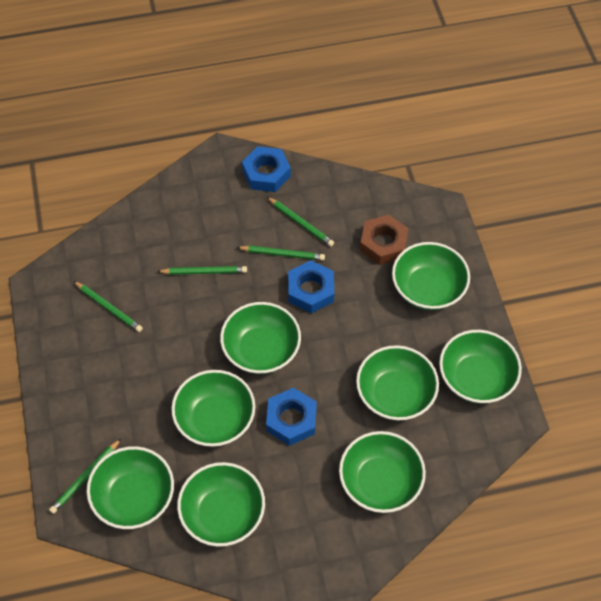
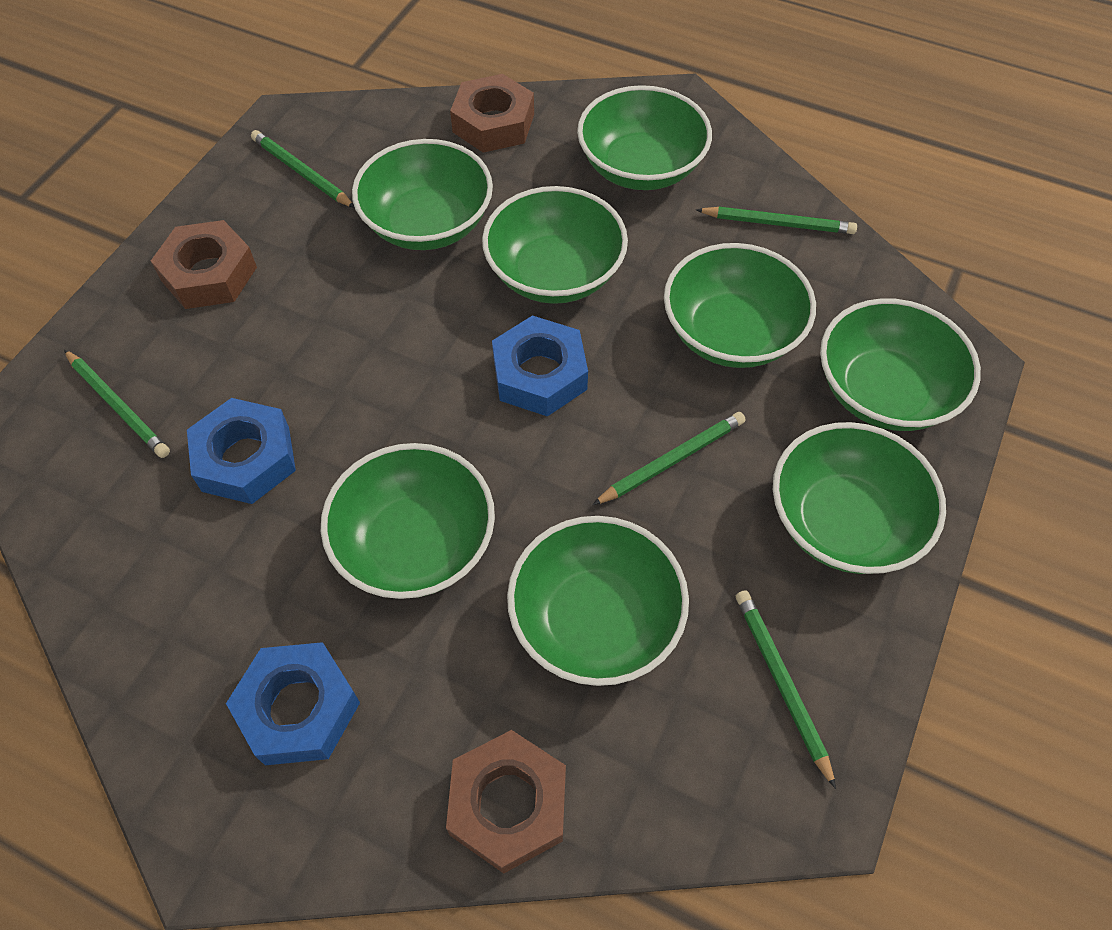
brown nut: 1 -> 3

